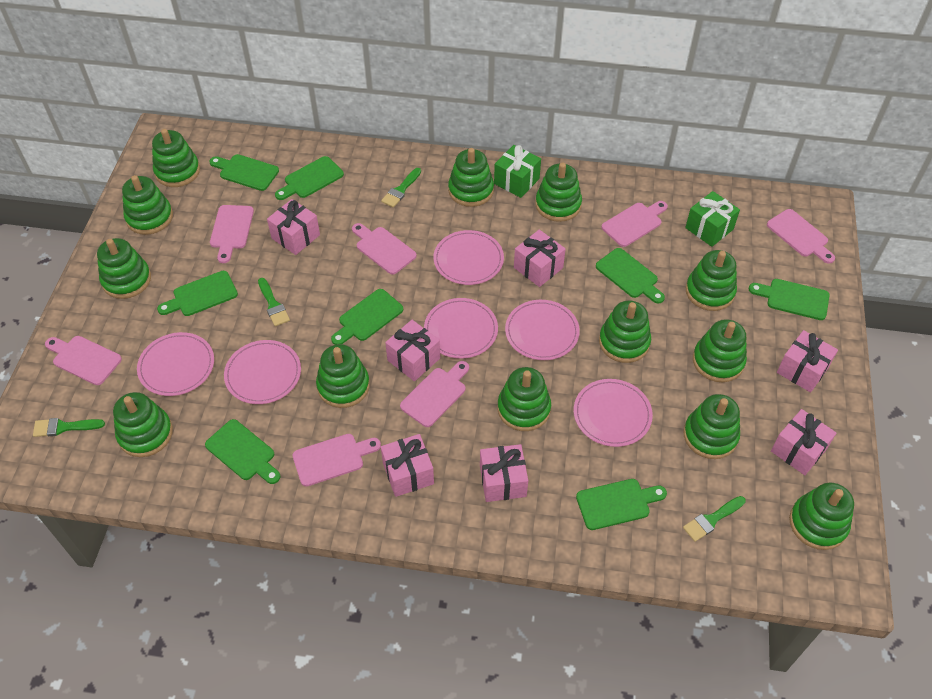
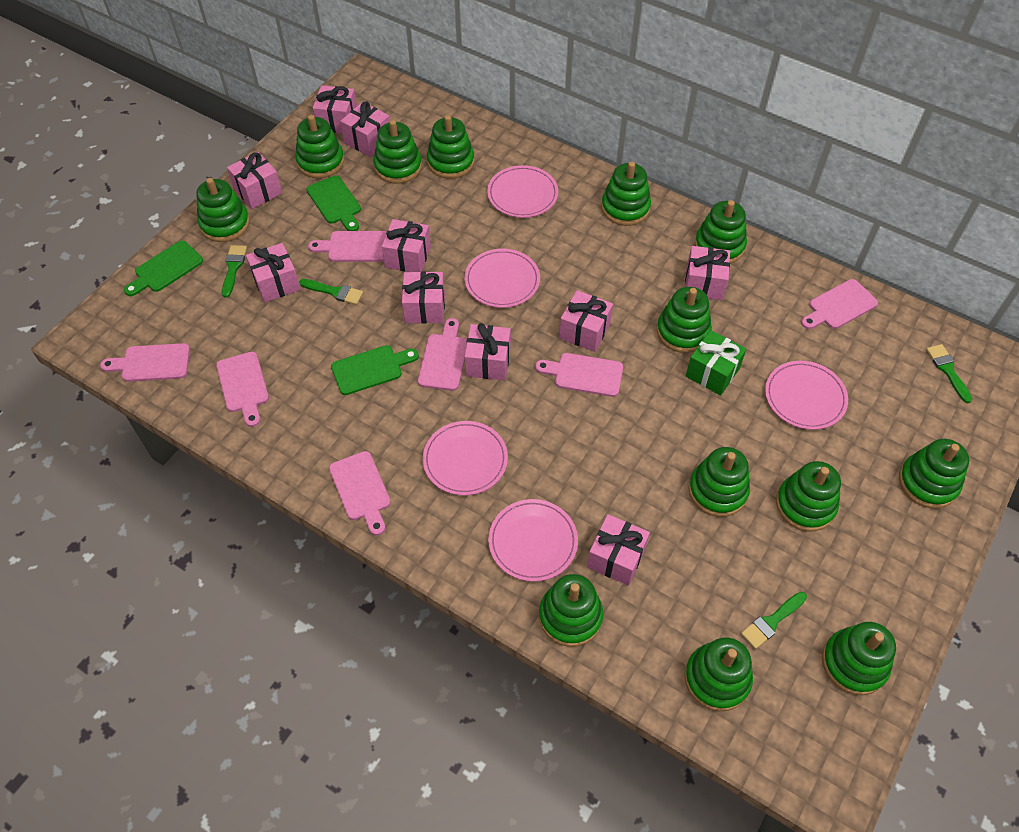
green cutting board: 8 -> 3
green gift: 2 -> 1
pink gift: 7 -> 10
pink plate: 6 -> 5

